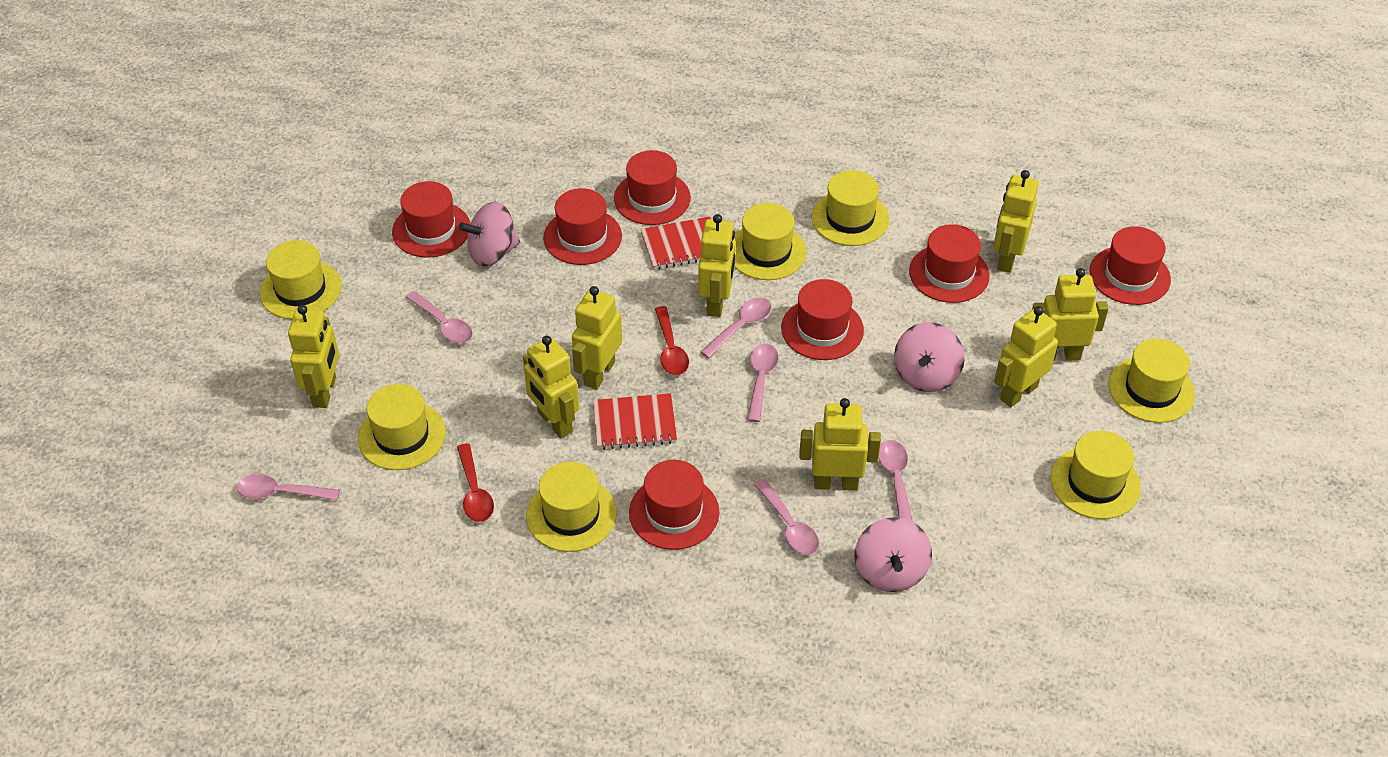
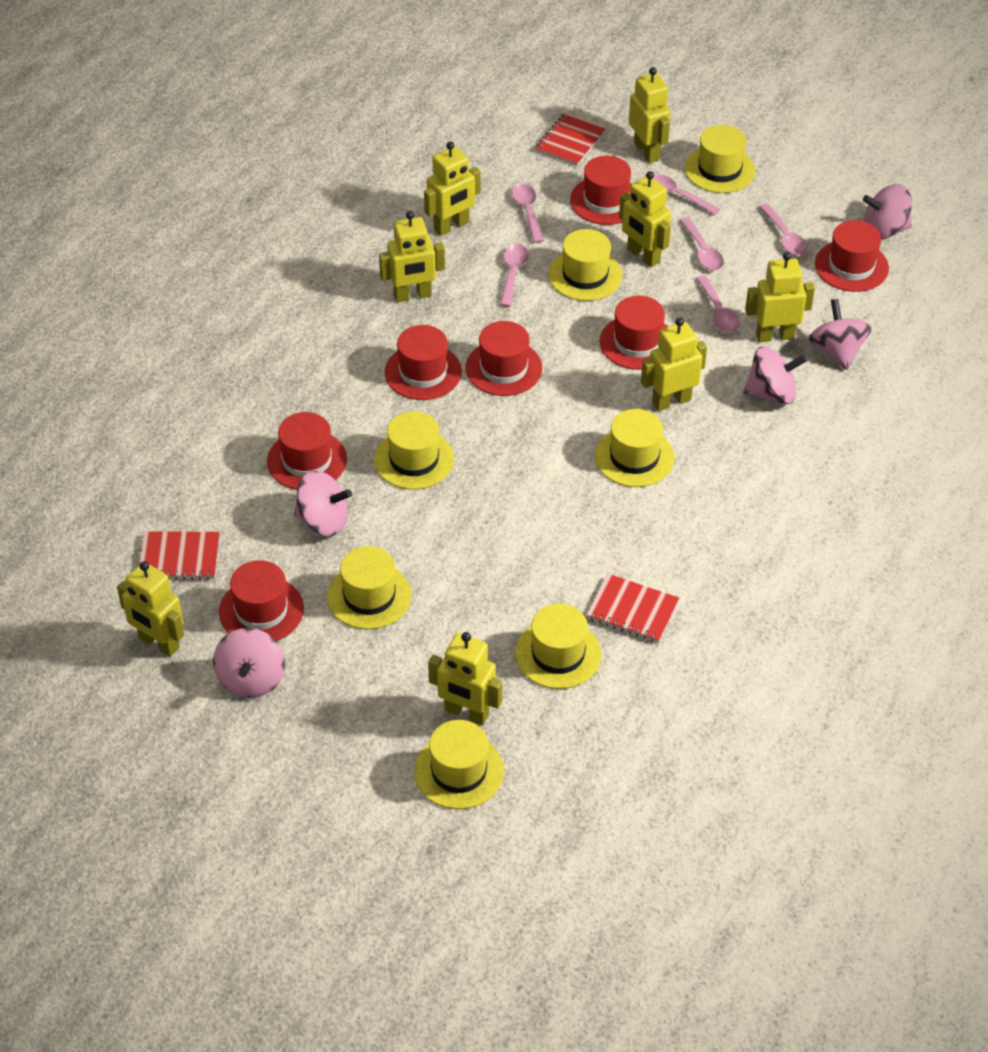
pink spinning top: 3 -> 5
red notebook: 2 -> 3
red spoon: 2 -> 0

